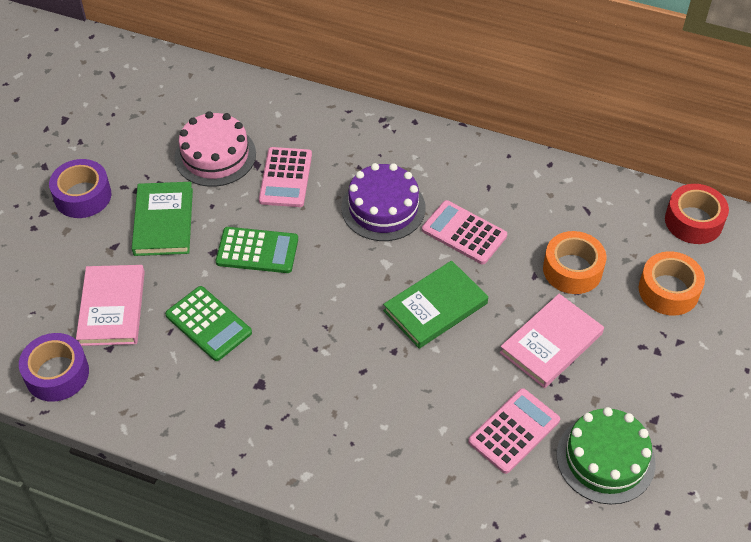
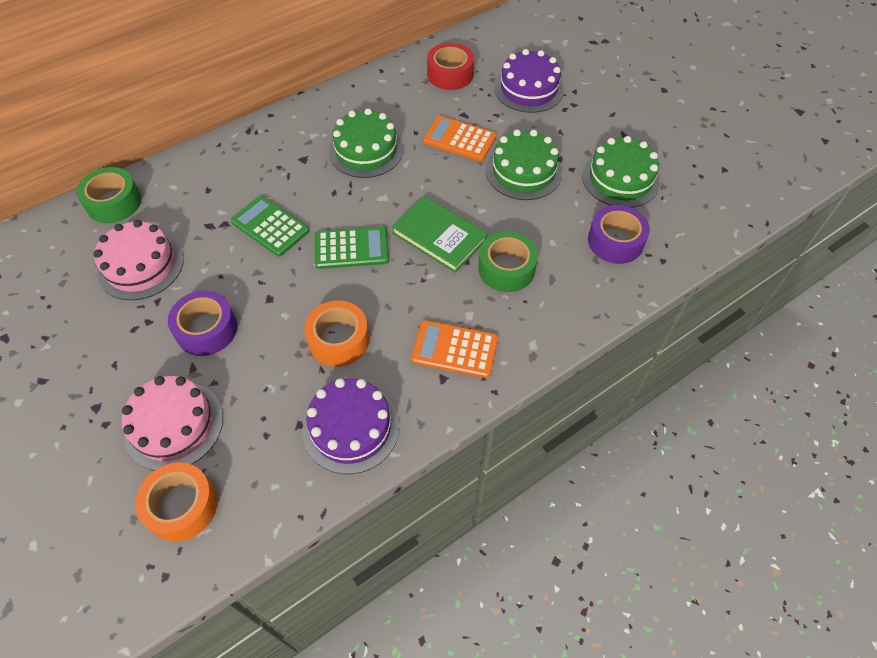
green book: 2 -> 1
green cake: 1 -> 3
green tape: 0 -> 2
orange calculator: 0 -> 2
pink book: 2 -> 0
pink cake: 1 -> 2
pink calculator: 3 -> 0
purple cake: 1 -> 2

